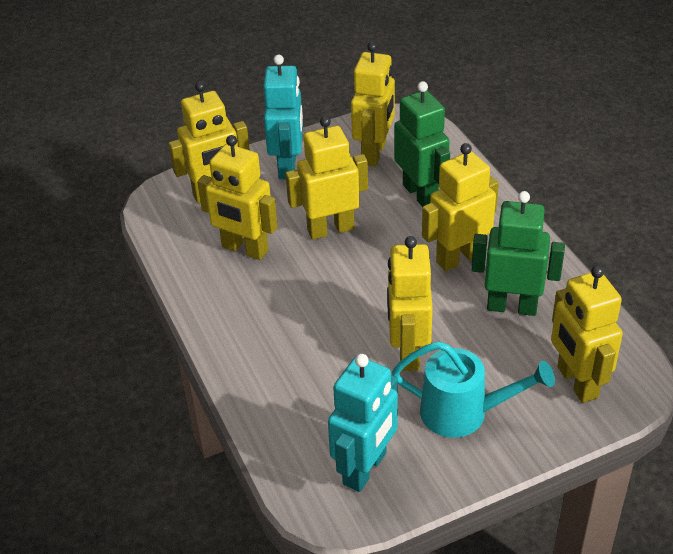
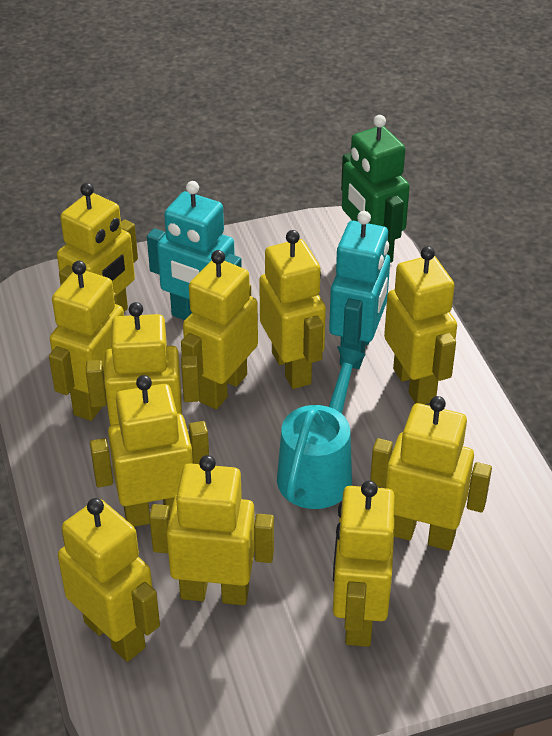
green robot: 2 -> 1
yellow robot: 7 -> 11

